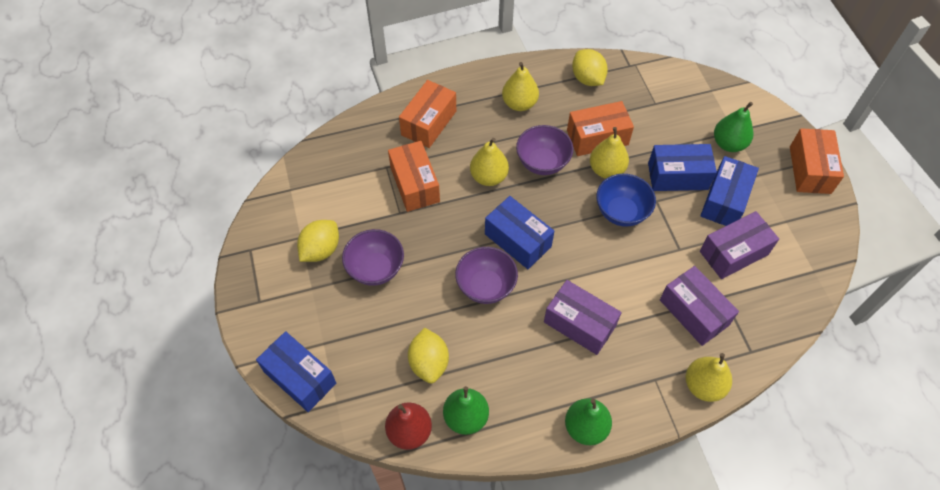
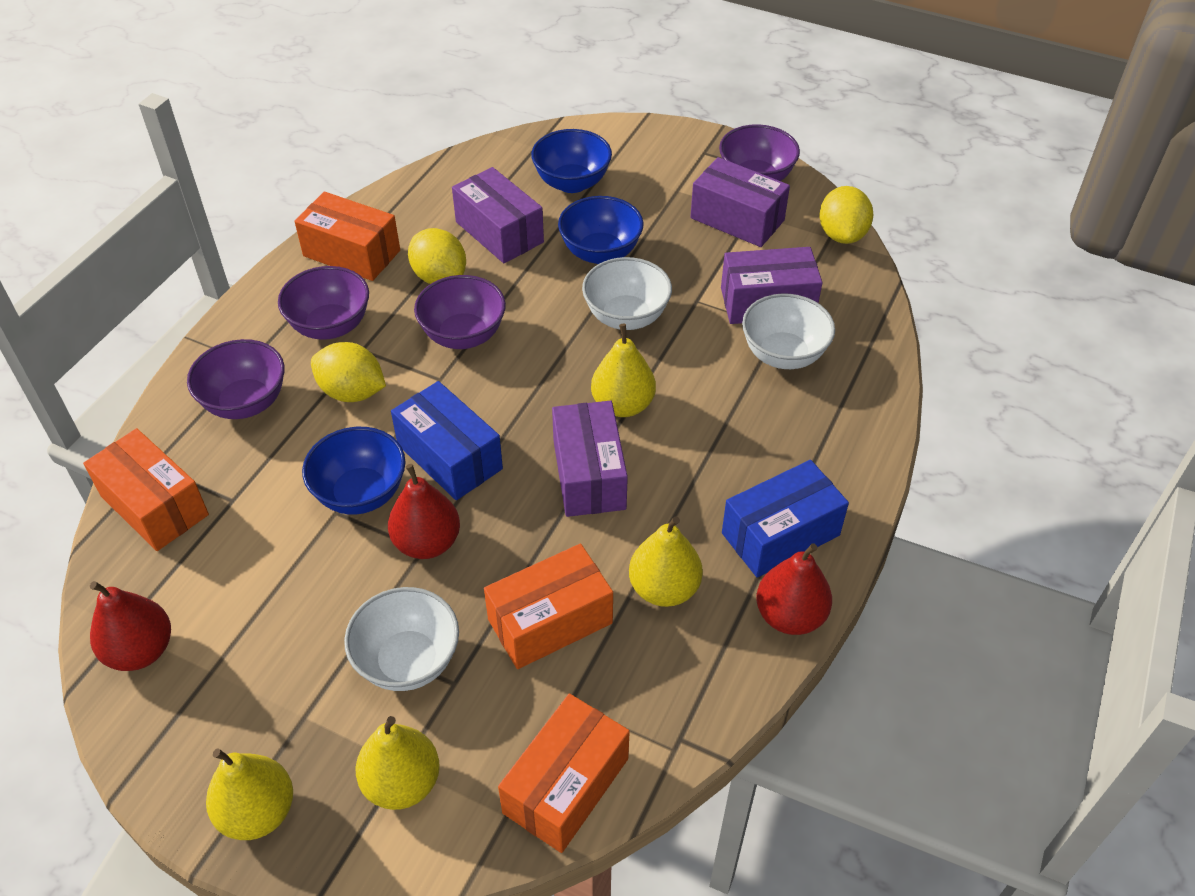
blue bowl: 1 -> 3
blue box: 4 -> 2
green pear: 3 -> 0
purple bowl: 3 -> 4
purple box: 3 -> 4
red pear: 1 -> 3
white bowl: 0 -> 3

